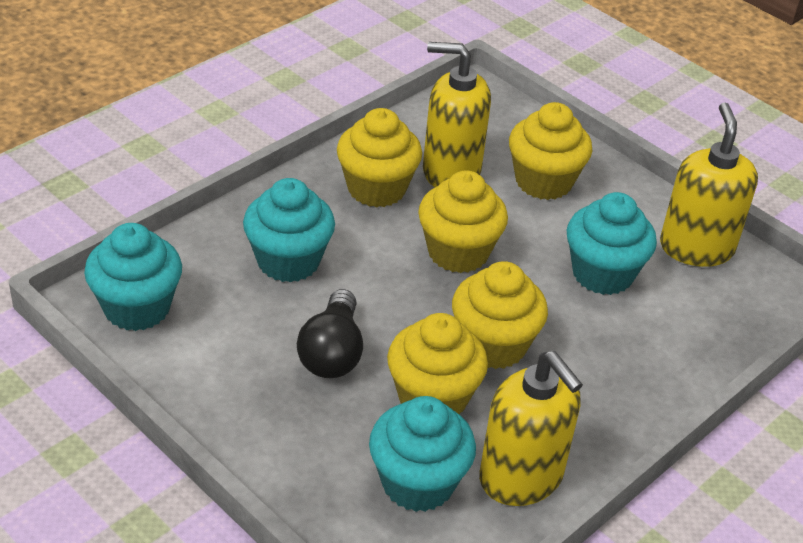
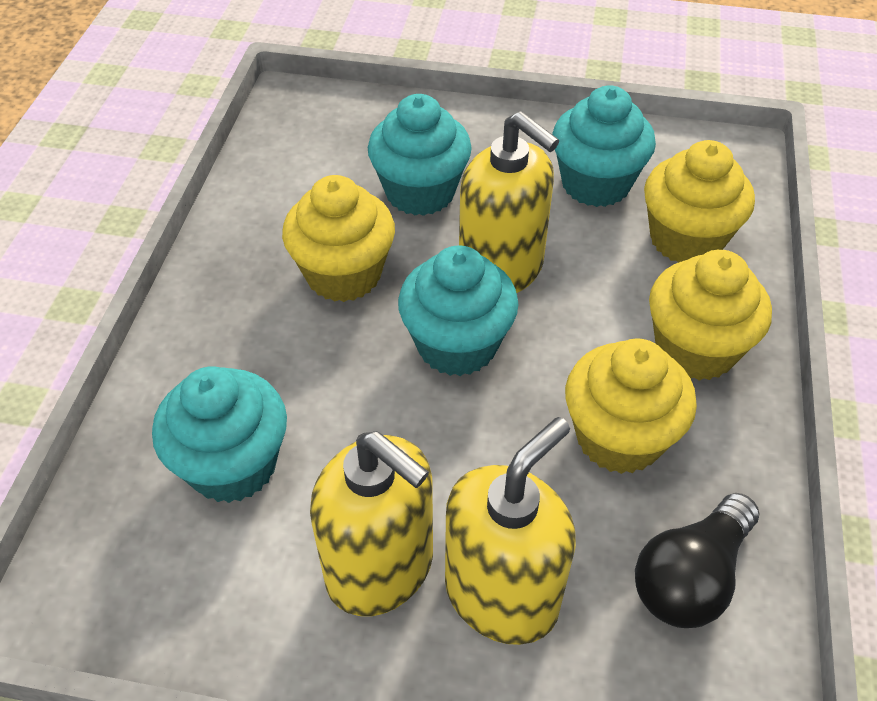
yellow cupcake: 5 -> 4

